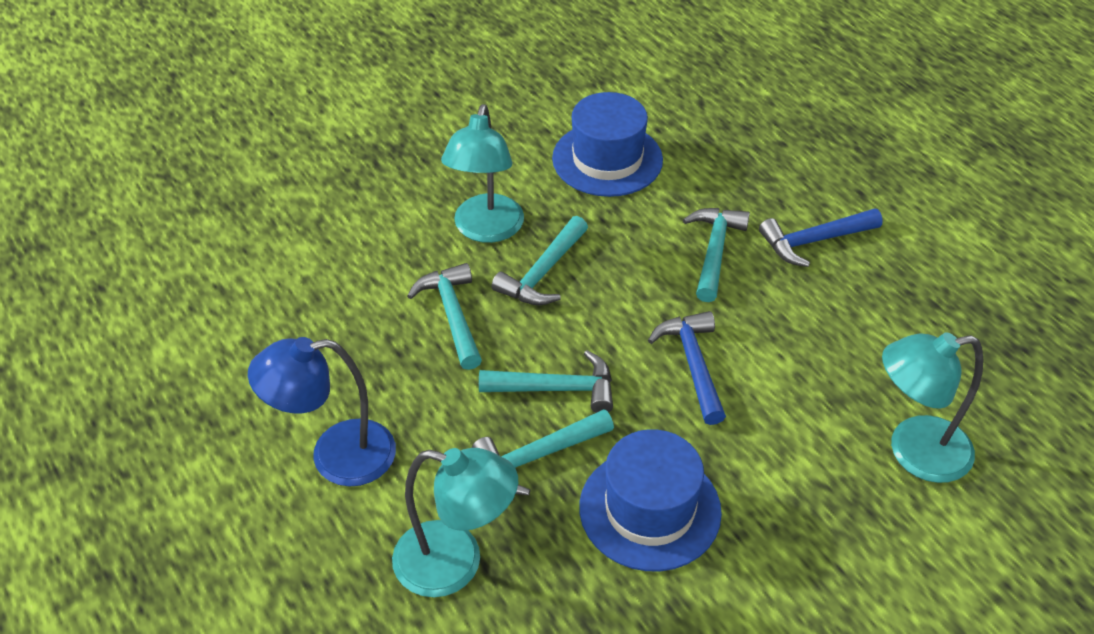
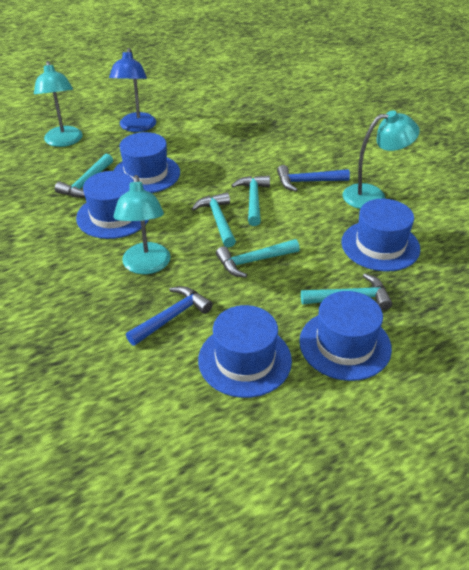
blue hat: 2 -> 5

